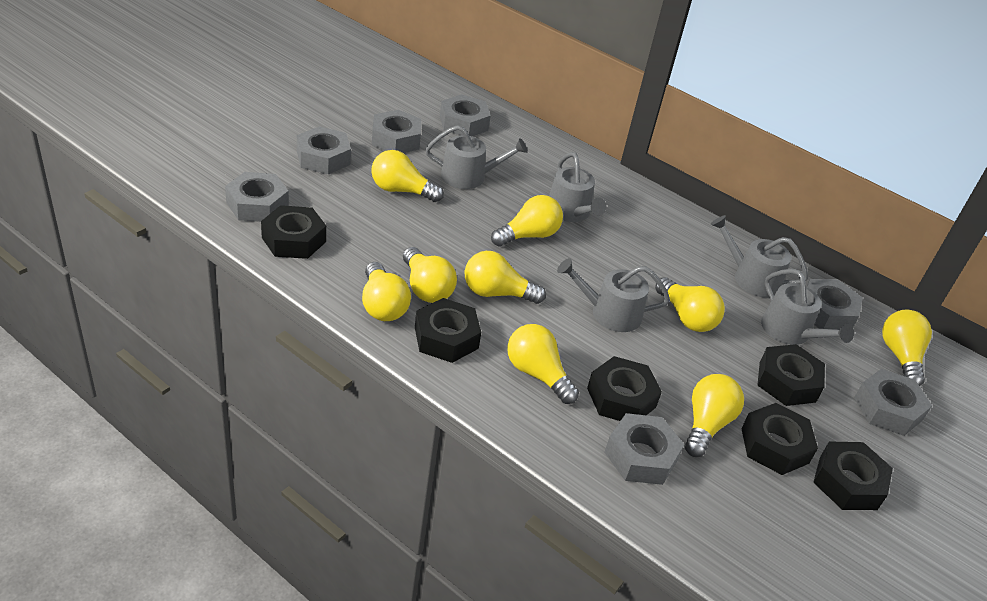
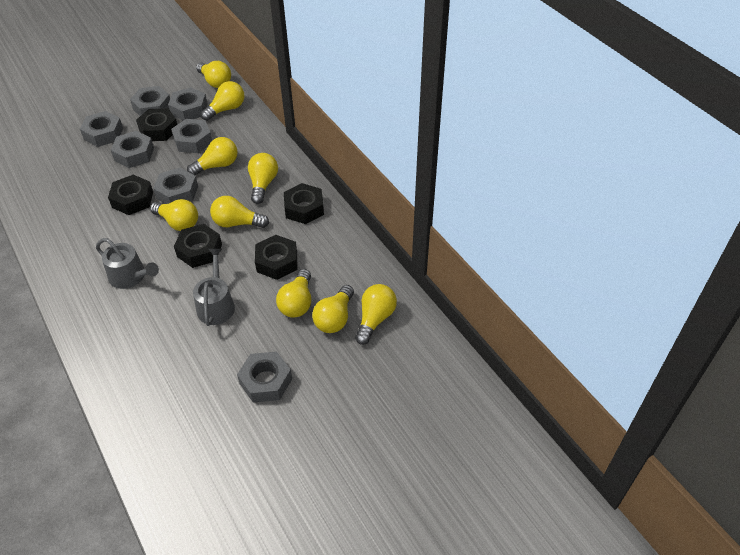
black nut: 6 -> 5
grey watering can: 5 -> 2

